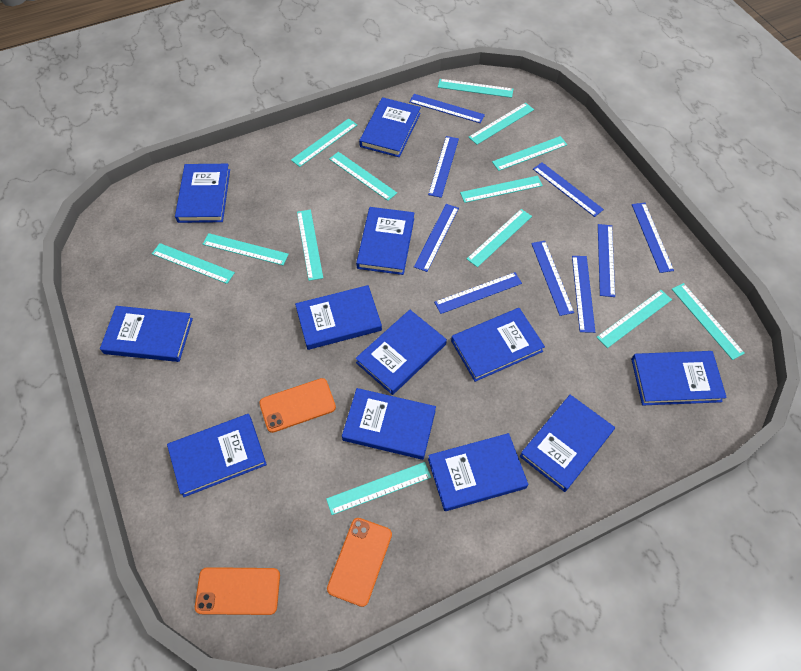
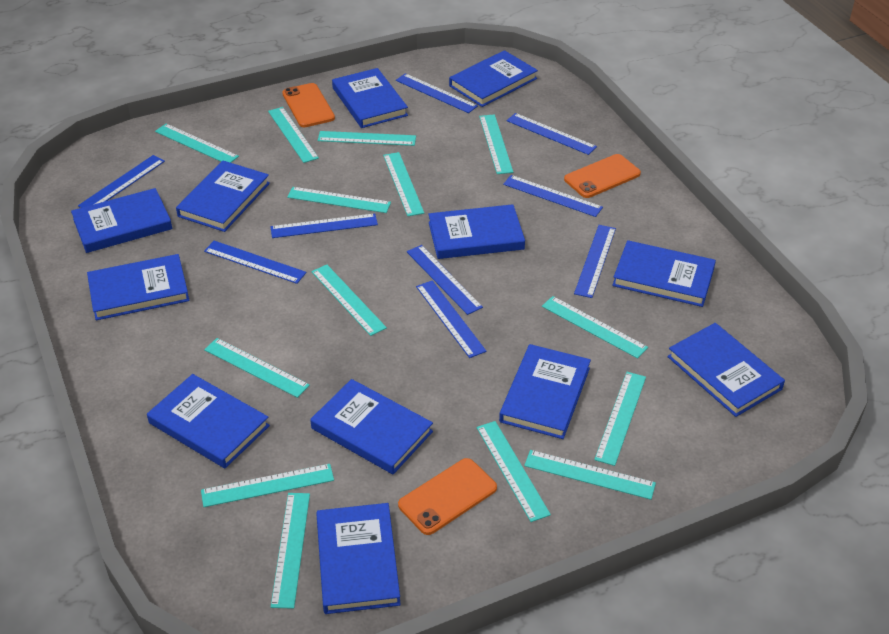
turquoise ruler: 13 -> 14

